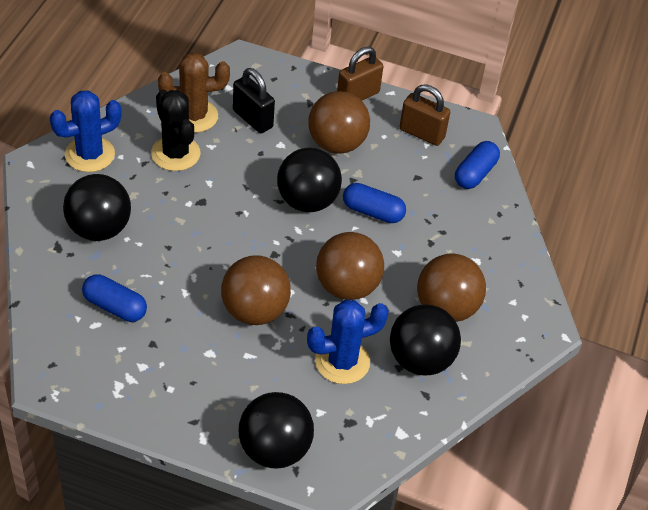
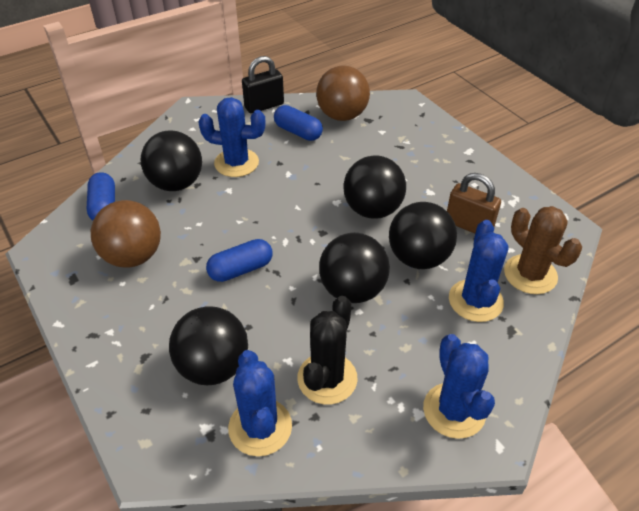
black ball: 4 -> 5
blue cactus: 2 -> 4
brown ball: 4 -> 2
brown padlock: 2 -> 1

